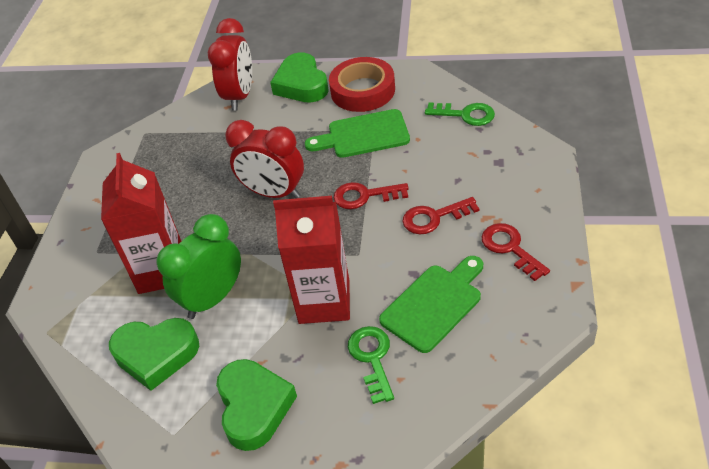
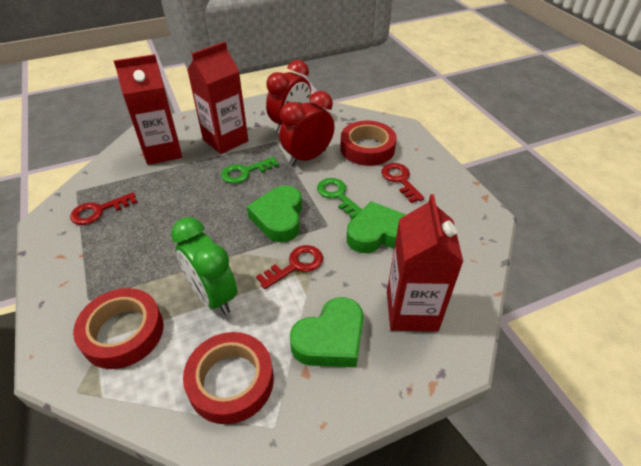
green cutting board: 2 -> 0
red carton: 2 -> 3
red tape: 1 -> 3

